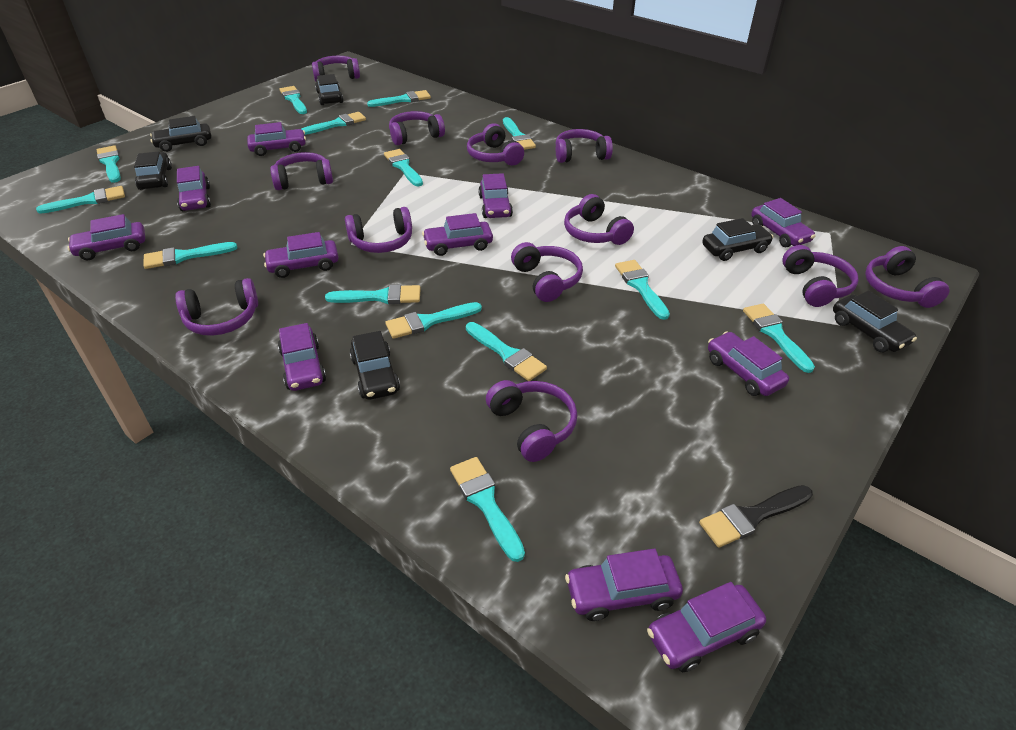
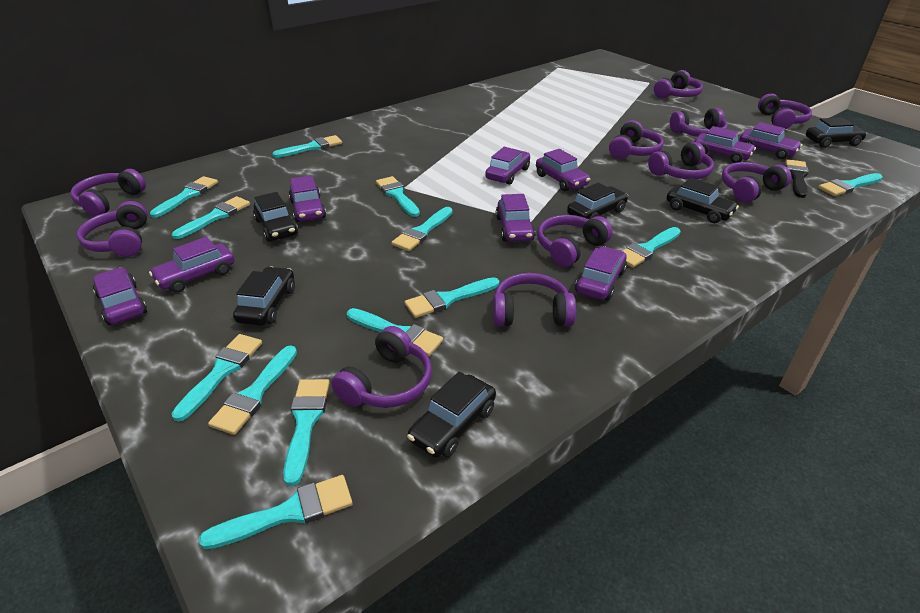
purple car: 11 -> 9
purple headphones: 12 -> 11
turquoise brush: 14 -> 13

